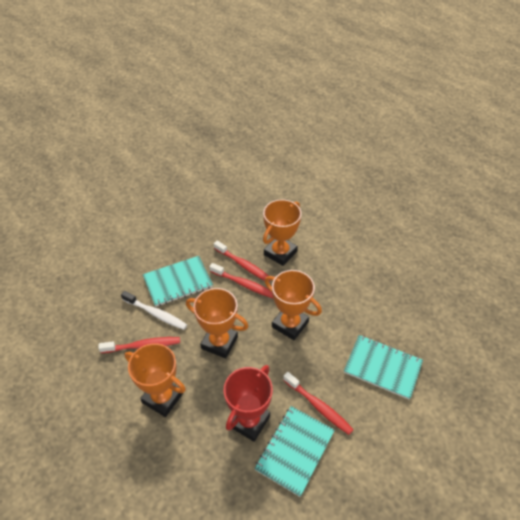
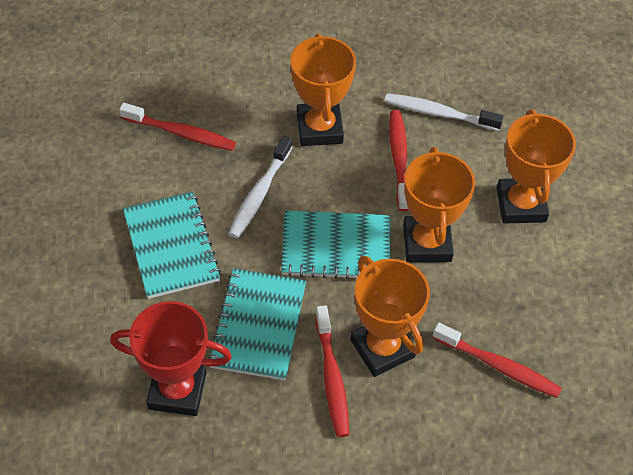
white toothbrush: 1 -> 2

